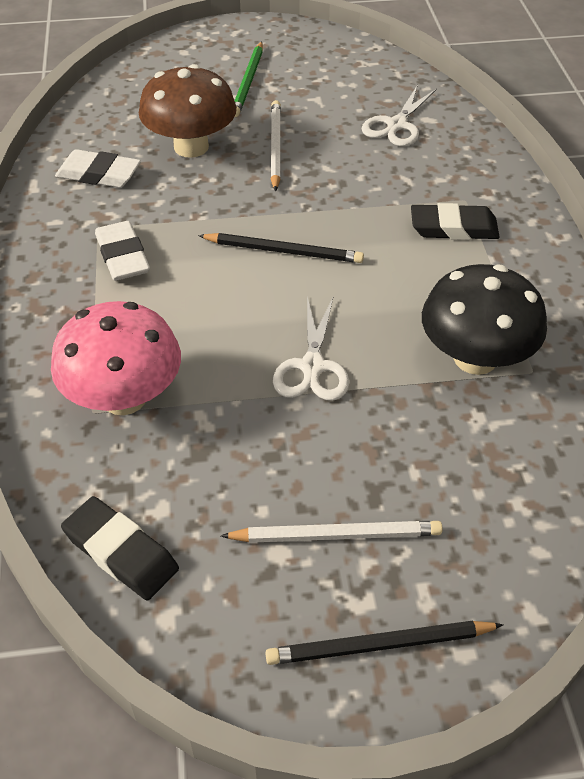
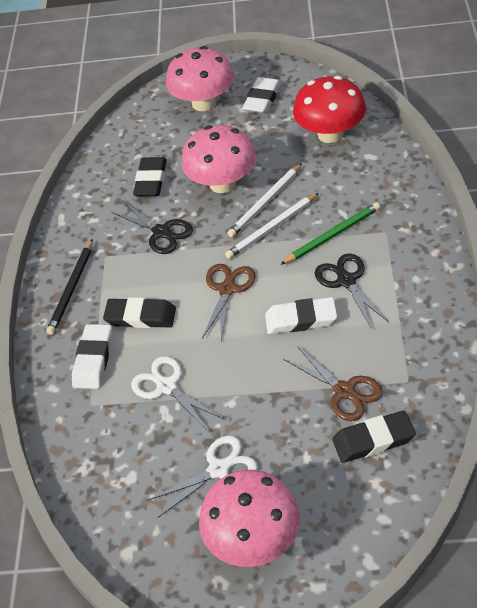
black eraser: 2 -> 3
black mushroom: 1 -> 0
black pencil: 2 -> 1
black scissors: 0 -> 2
brown mushroom: 1 -> 0
brown scissors: 0 -> 2
pink mushroom: 1 -> 3
red mushroom: 0 -> 1
white eraser: 2 -> 3

